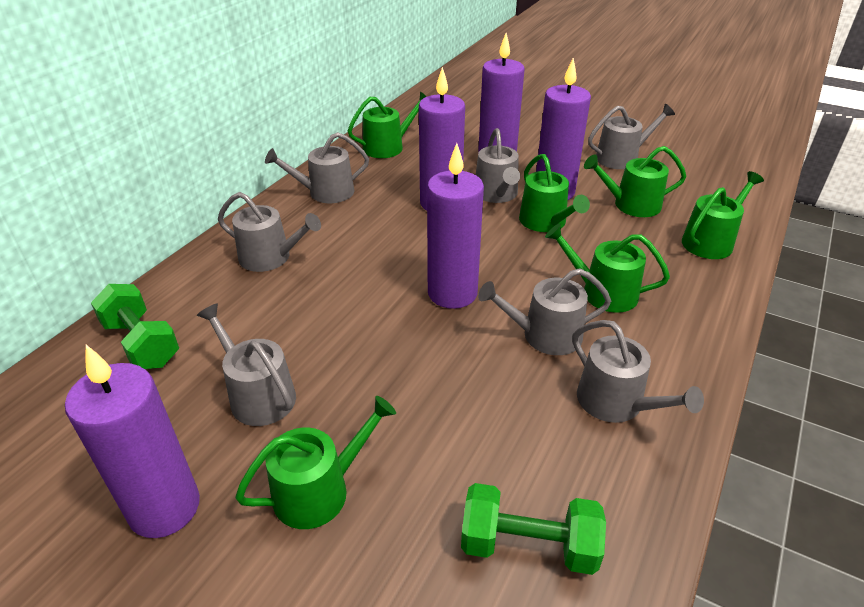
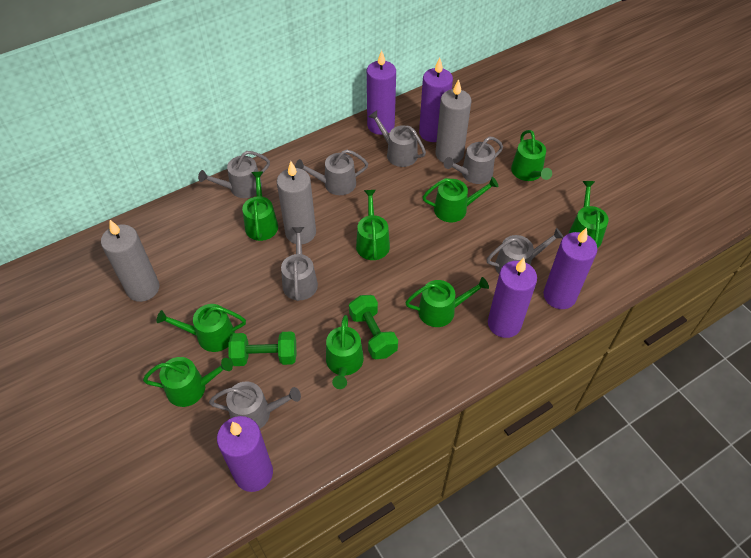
green watering can: 6 -> 9
grey candle: 0 -> 3

